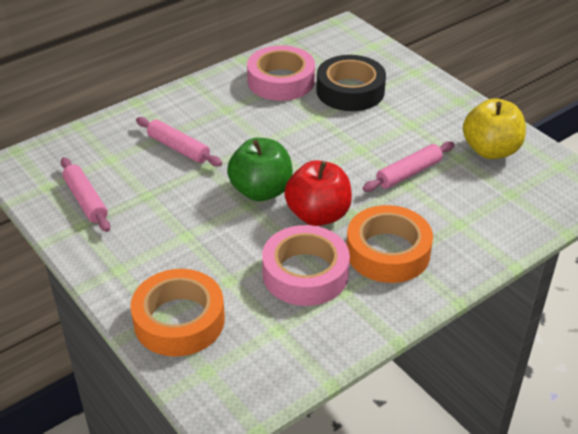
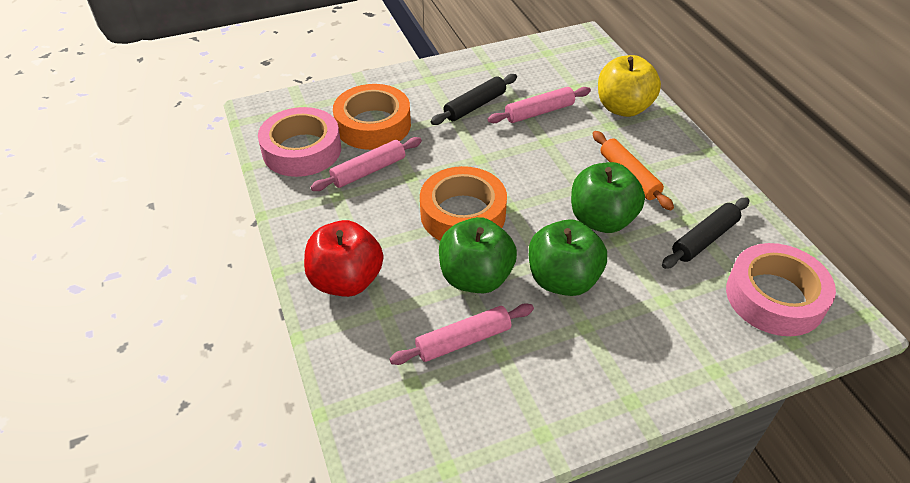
black rolling pin: 0 -> 2
black tape: 1 -> 0
green apple: 1 -> 3
orange rolling pin: 0 -> 1

